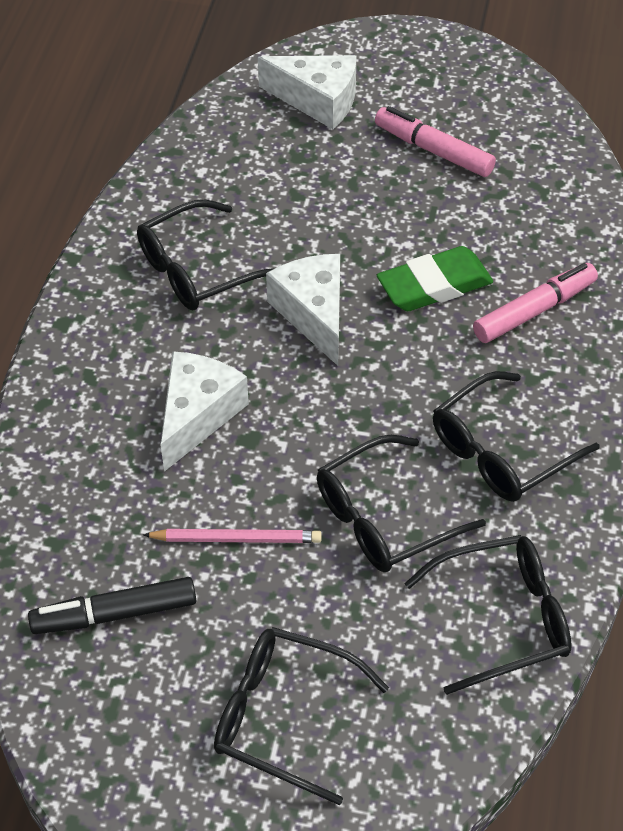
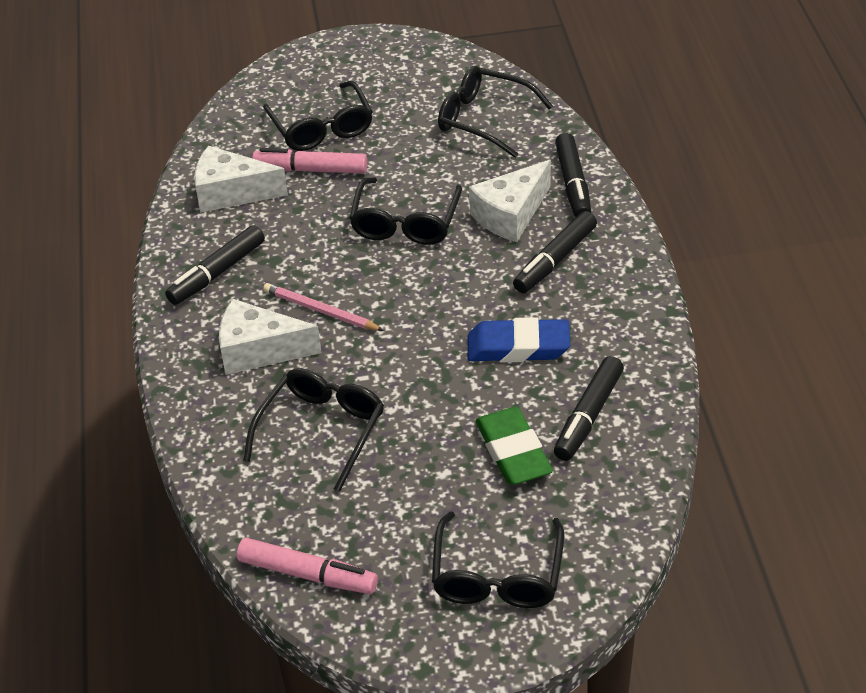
black marker: 1 -> 4
blue eraser: 0 -> 1

